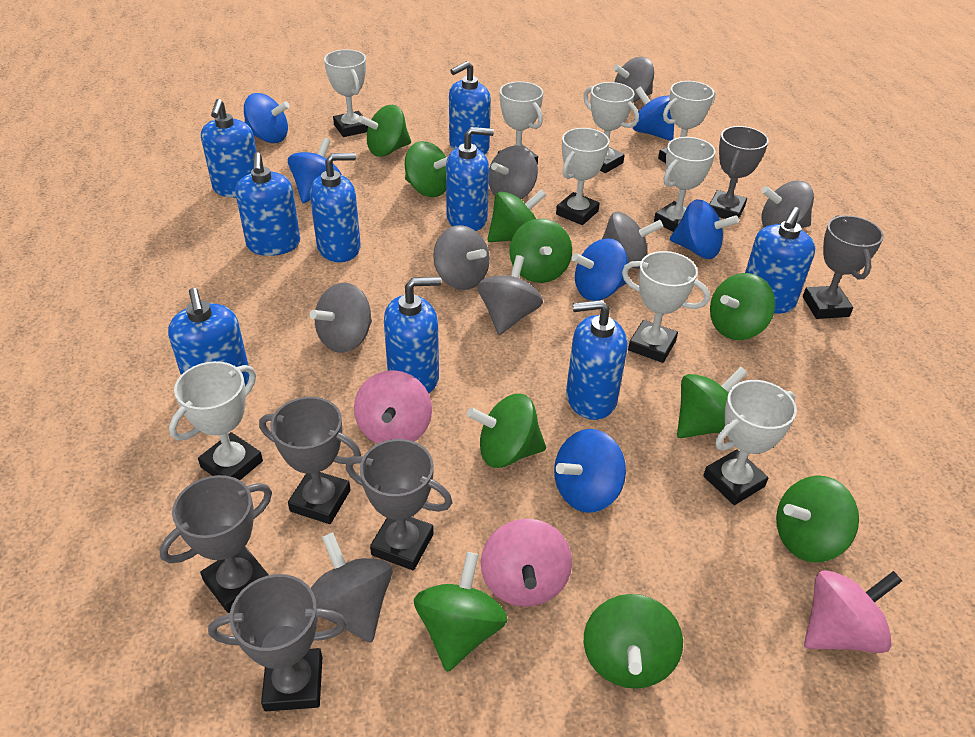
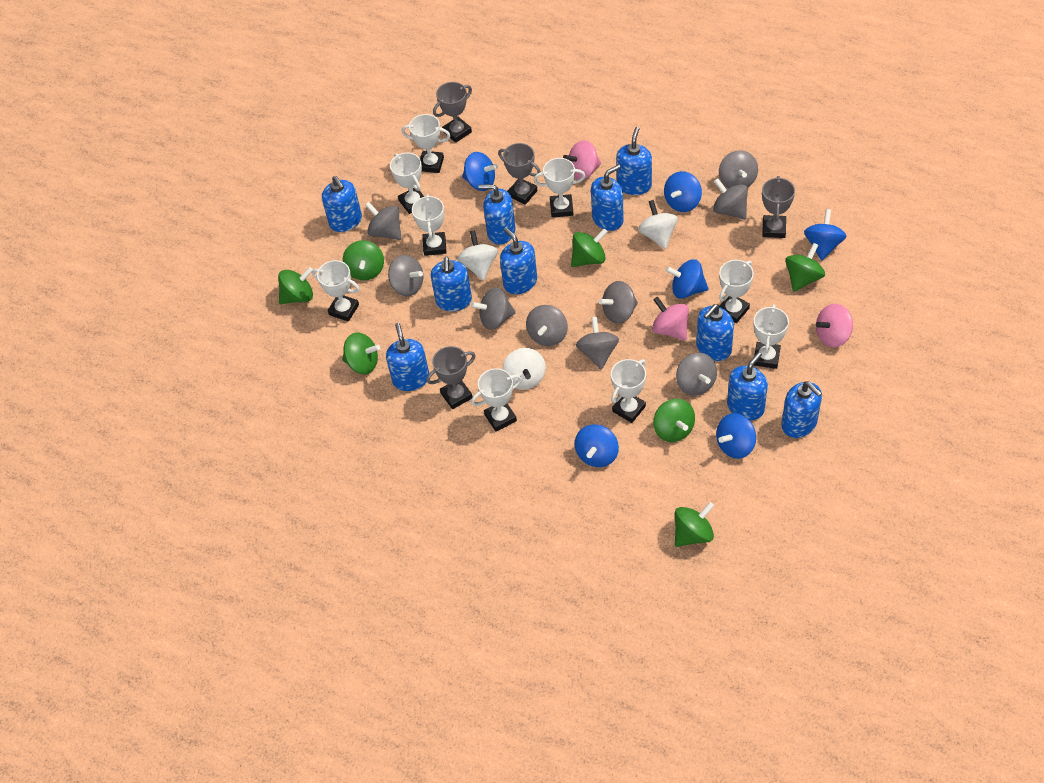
blue soap dispenser: 9 -> 10
green spinning top: 10 -> 7
grey spinning top: 8 -> 9
grey trophy: 6 -> 4
white spinning top: 0 -> 3

